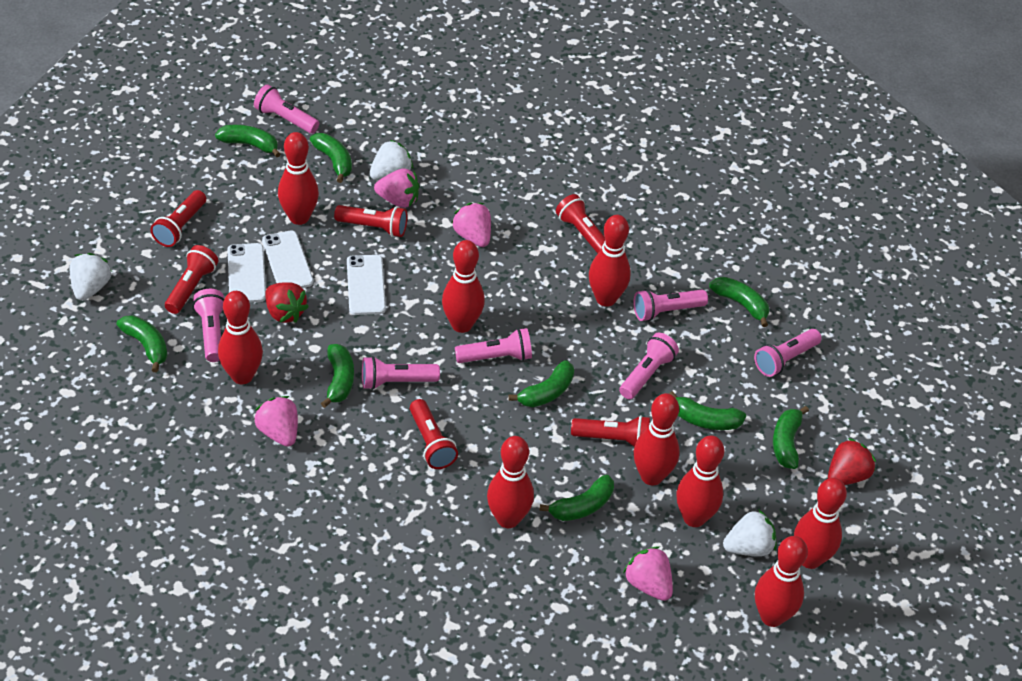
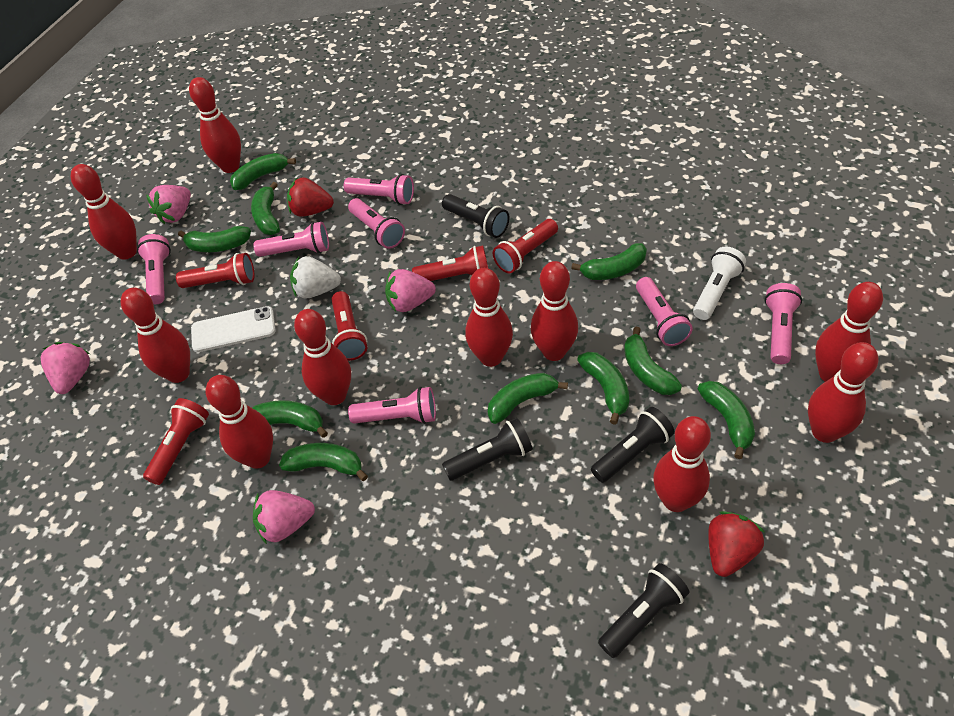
black flashlight: 0 -> 4
green banana: 9 -> 10
red bowling pin: 9 -> 10
red flashlight: 6 -> 5
white flashlight: 0 -> 1
white phone: 3 -> 1
white strawberry: 3 -> 1

